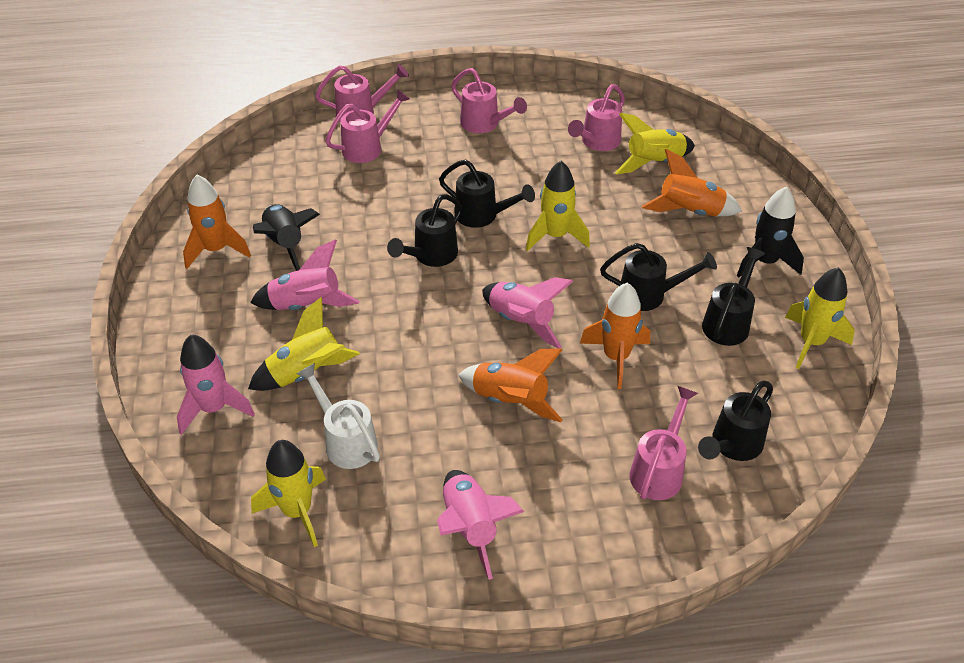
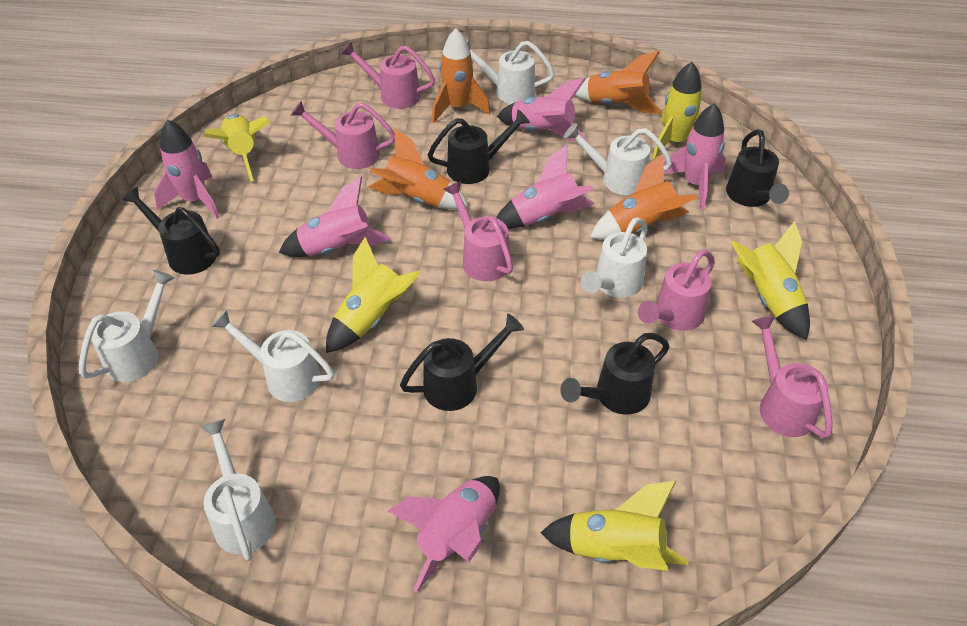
black rocket: 2 -> 0
pink rocket: 4 -> 6
white watering can: 1 -> 6

